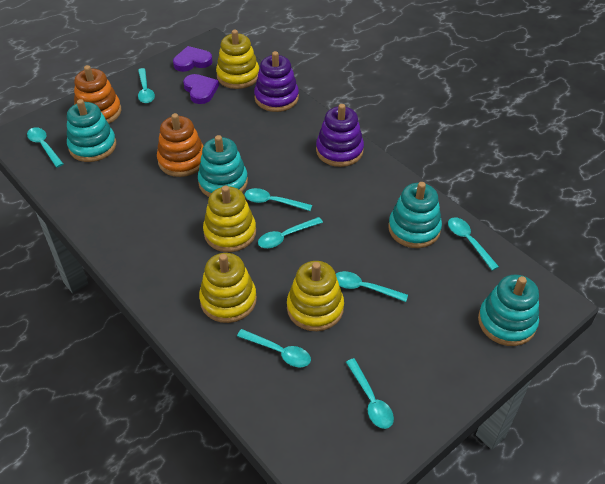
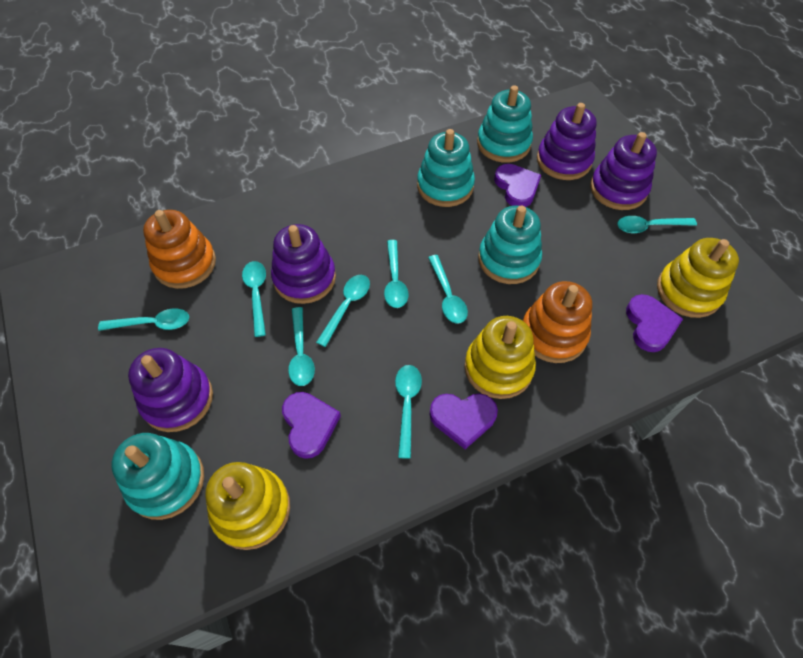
purple heart: 2 -> 4
purple stacking toy: 2 -> 4
yellow stacking toy: 4 -> 3

